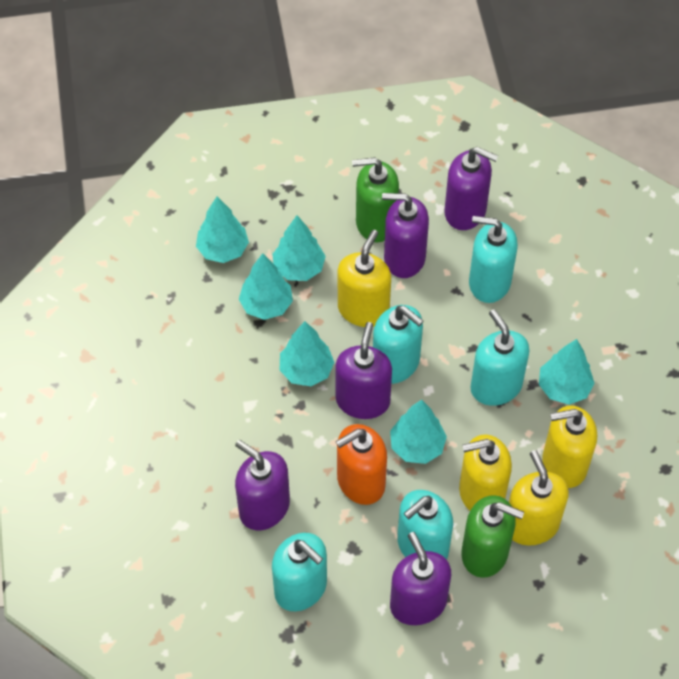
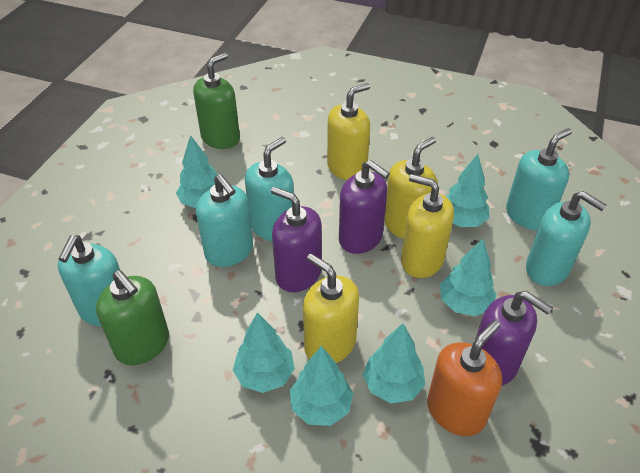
purple soap dispenser: 5 -> 3

